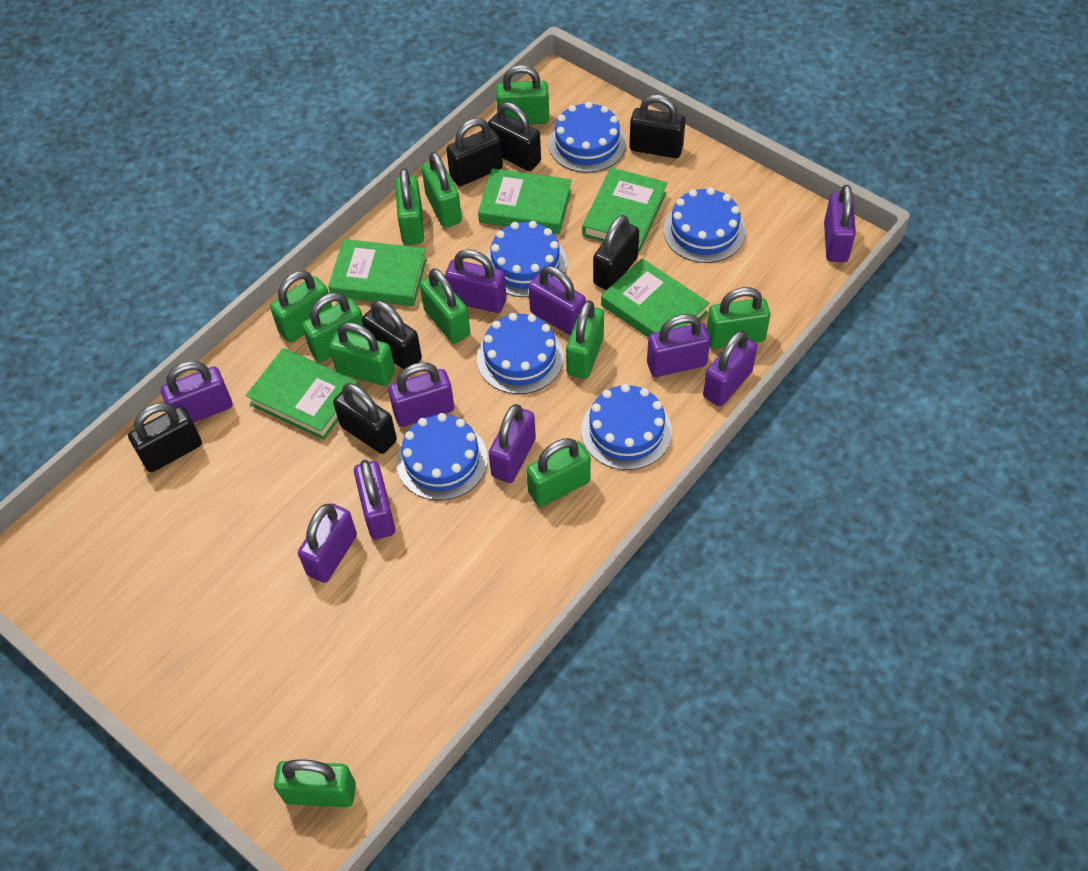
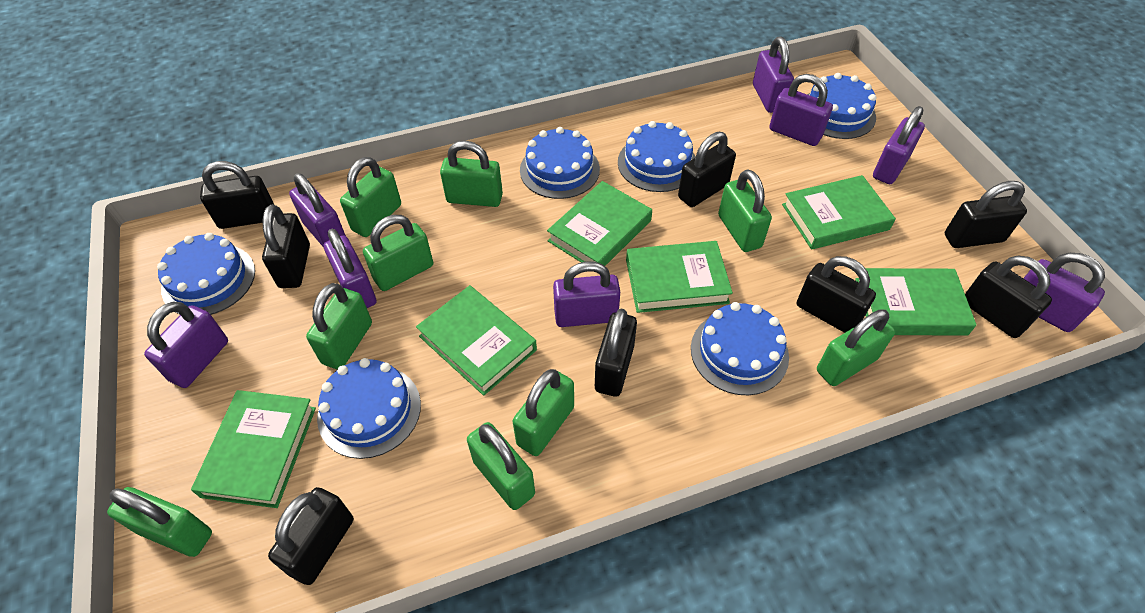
black padlock: 7 -> 8
green book: 5 -> 6
green padlock: 11 -> 9
purple padlock: 10 -> 8

